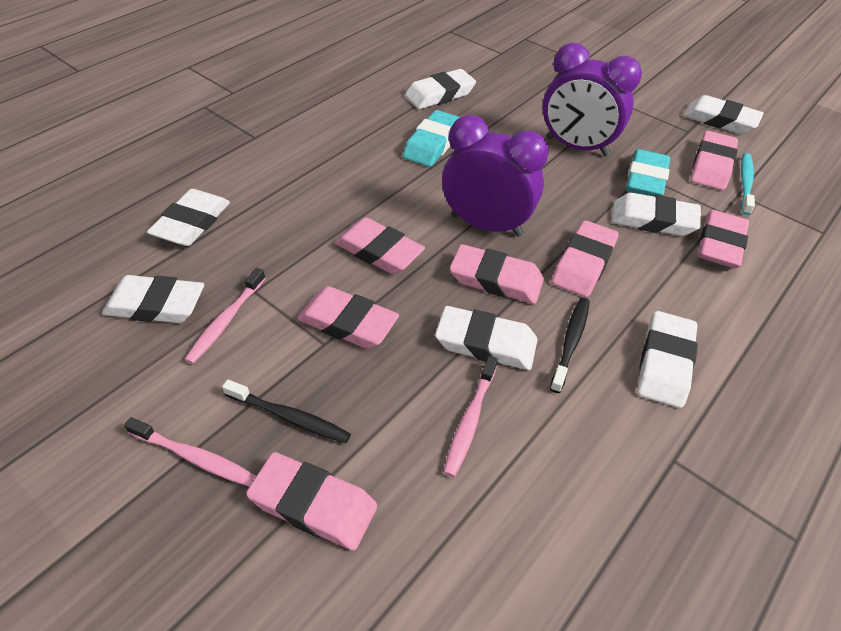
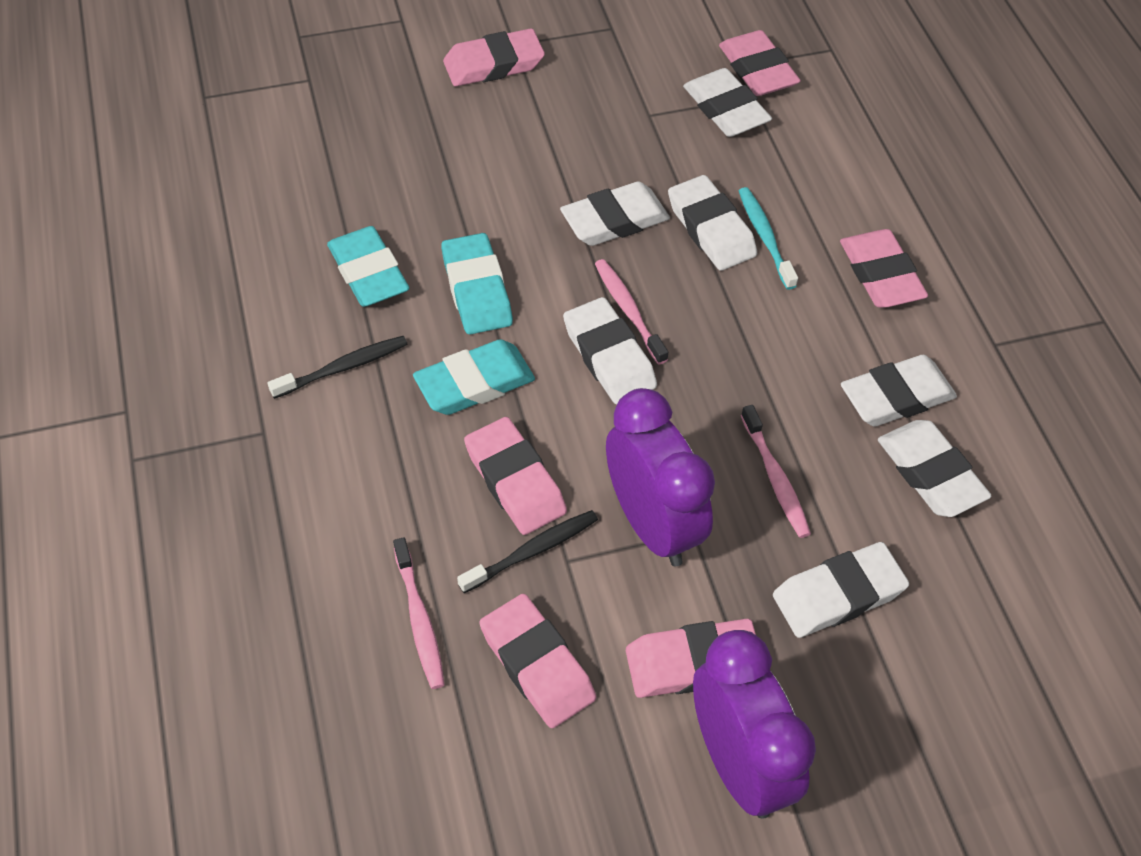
pink eraser: 7 -> 6
turquoise eraser: 2 -> 3

